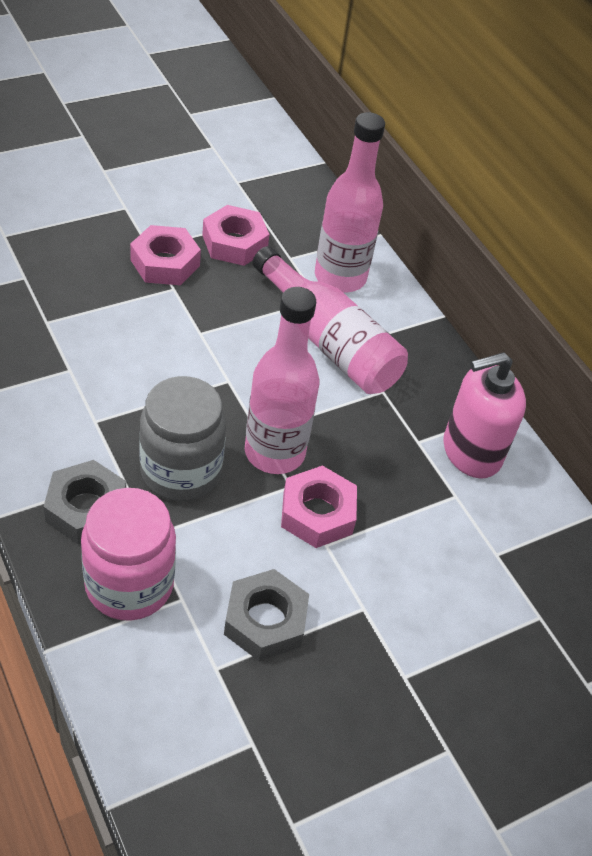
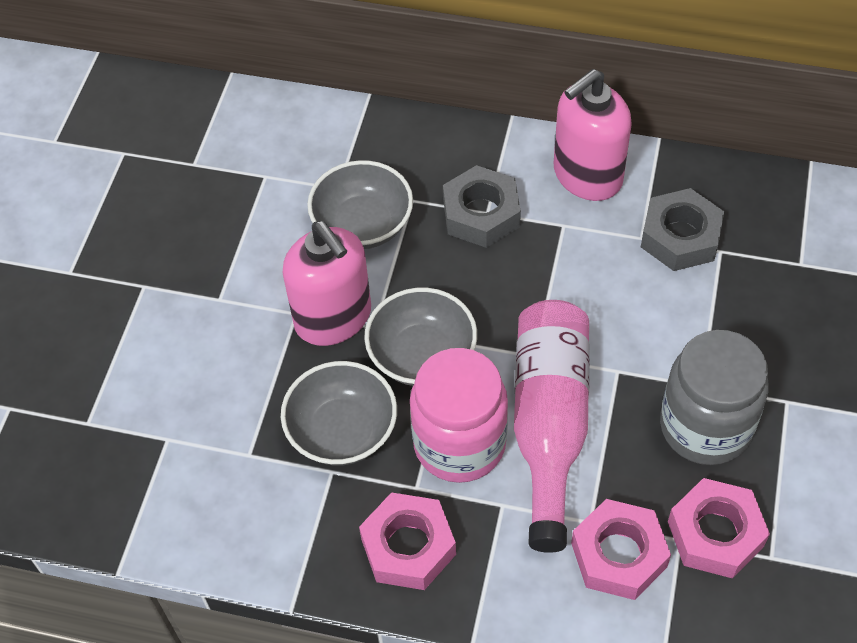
grey bowl: 0 -> 3
pink bottle: 3 -> 1
pink soap dispenser: 1 -> 2

